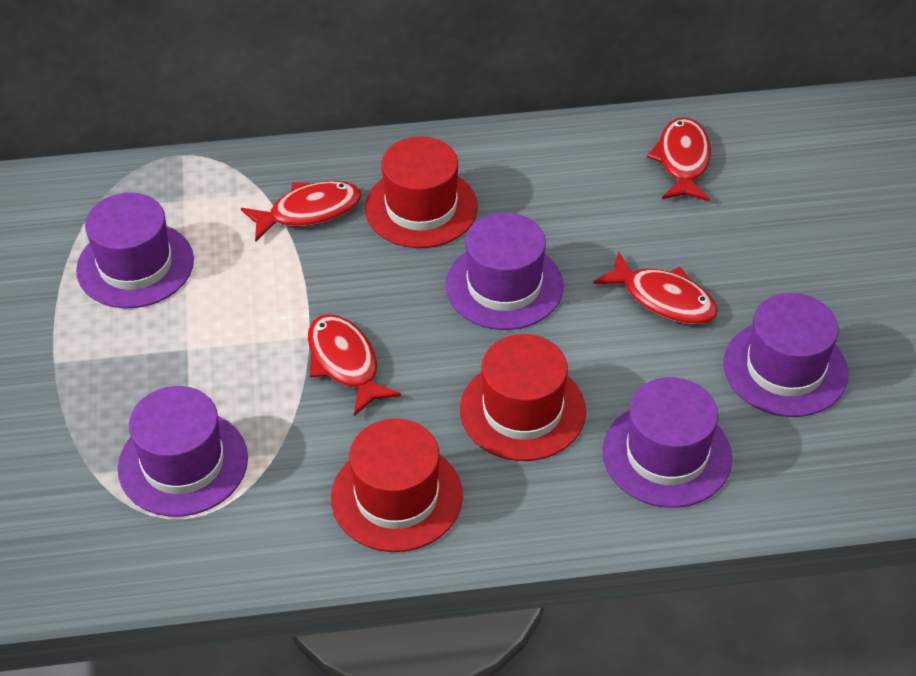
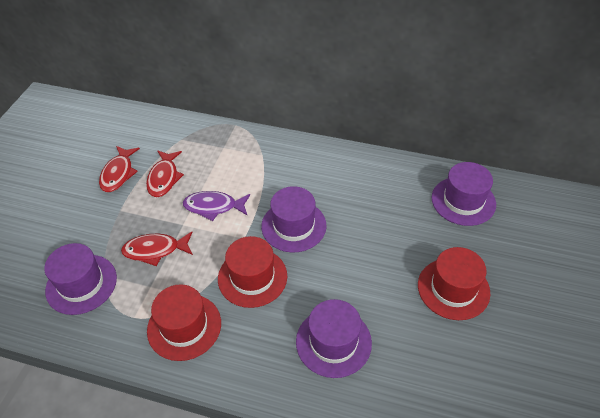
purple fish: 0 -> 1
purple hat: 5 -> 4
red fish: 4 -> 3

